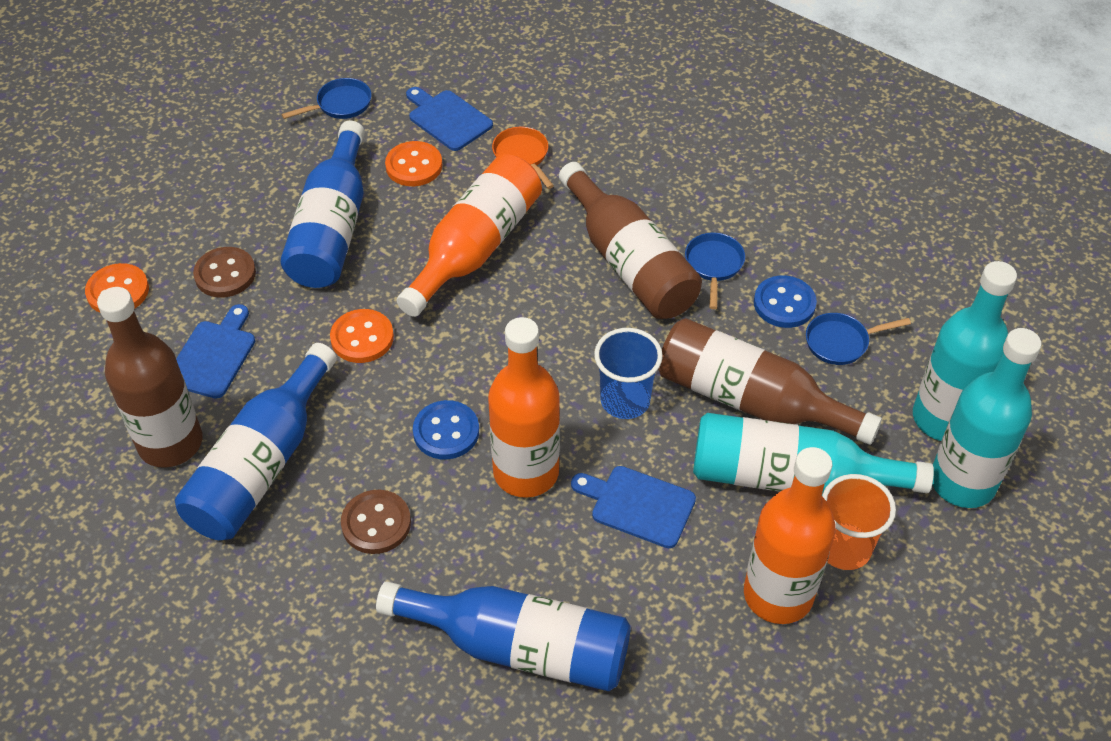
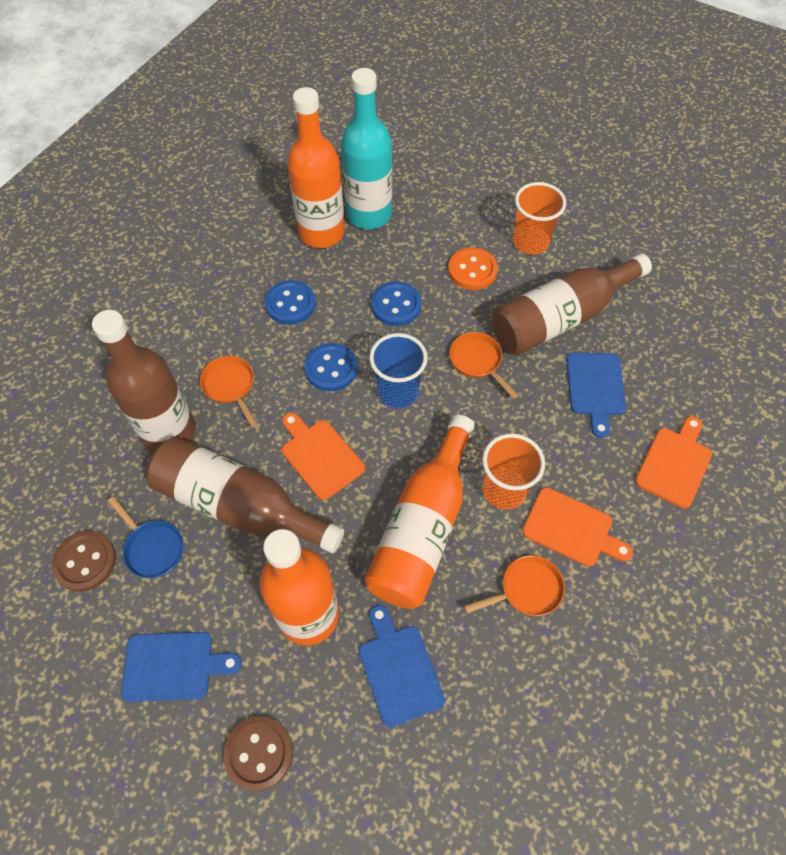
blue bottle: 3 -> 0
blue button: 2 -> 3
blue pan: 3 -> 1
orange button: 3 -> 1
orange cup: 1 -> 2
orange cutting board: 0 -> 3
orange pan: 1 -> 3
turquoise bottle: 3 -> 1

